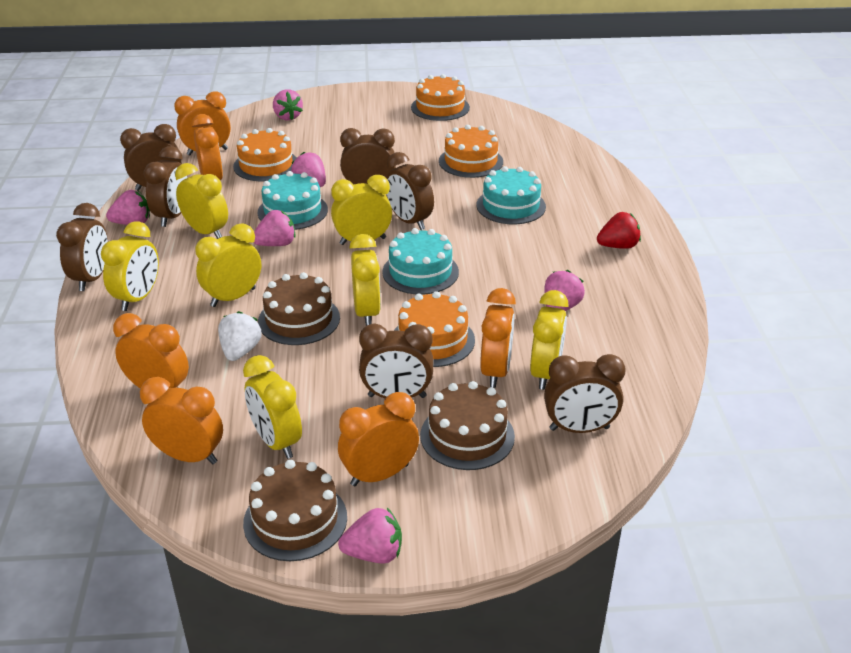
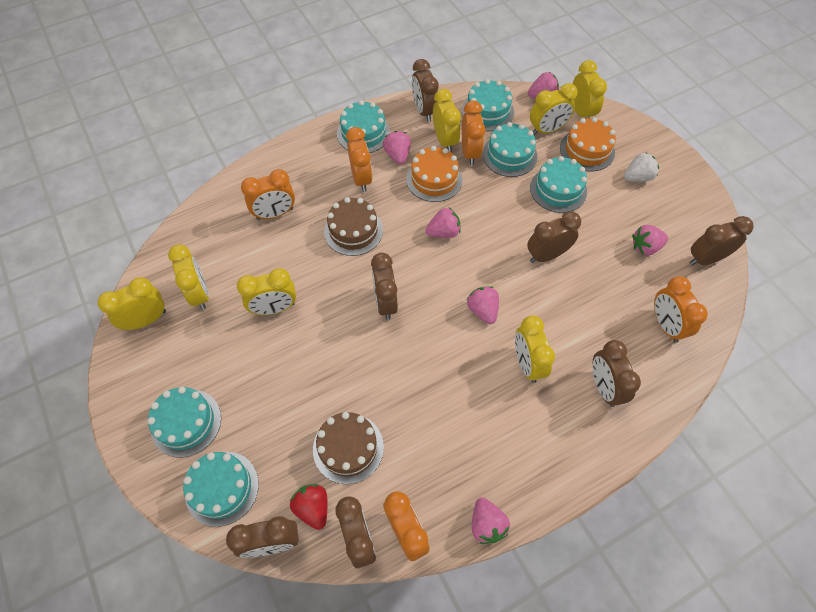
brown cake: 3 -> 2
orange cake: 4 -> 2
orange clock: 6 -> 5
turquoise cake: 3 -> 6

